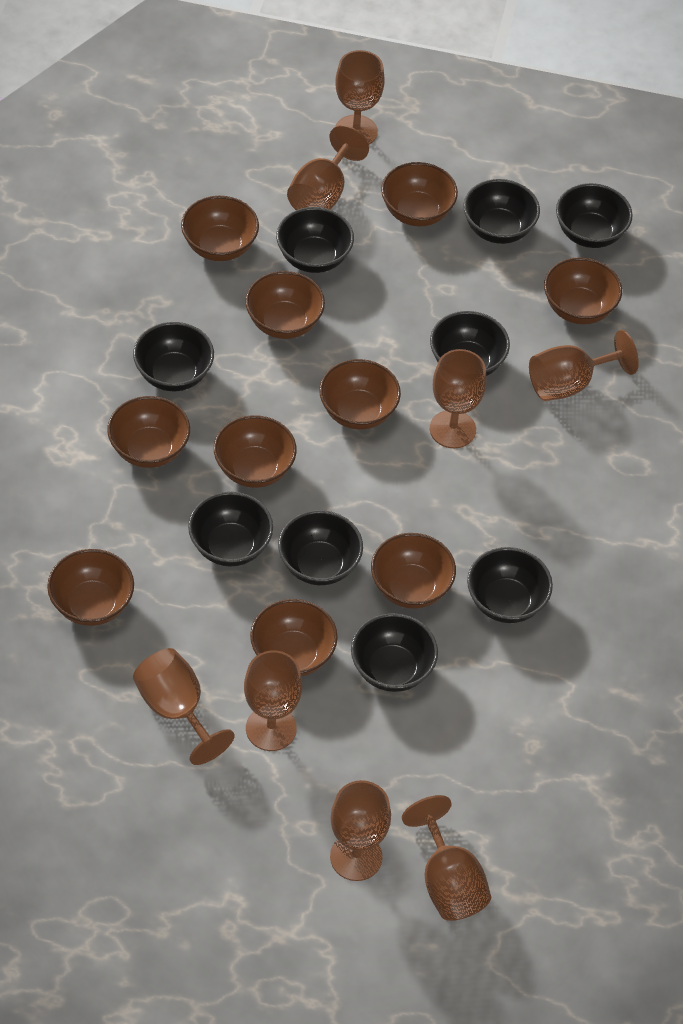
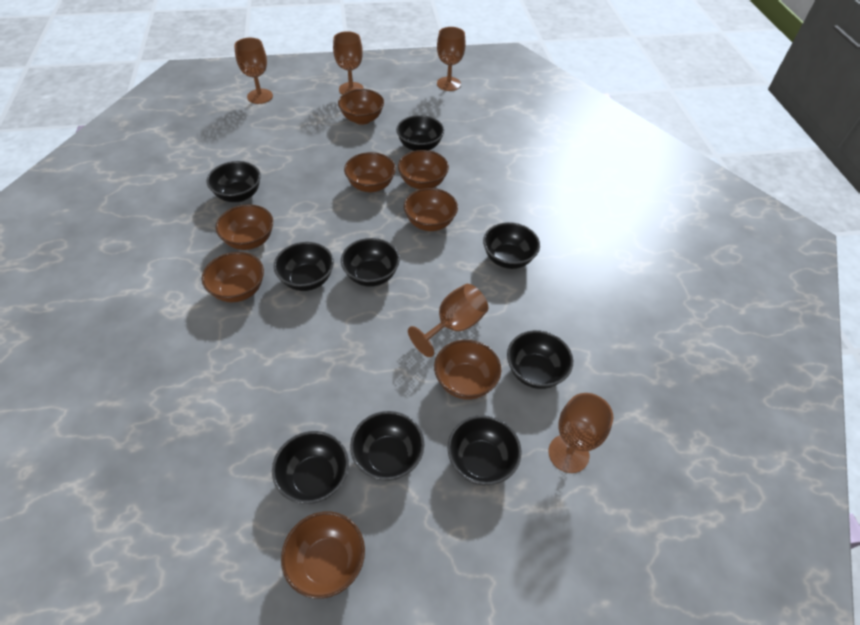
brown bowl: 10 -> 8
brown goblet: 8 -> 5

